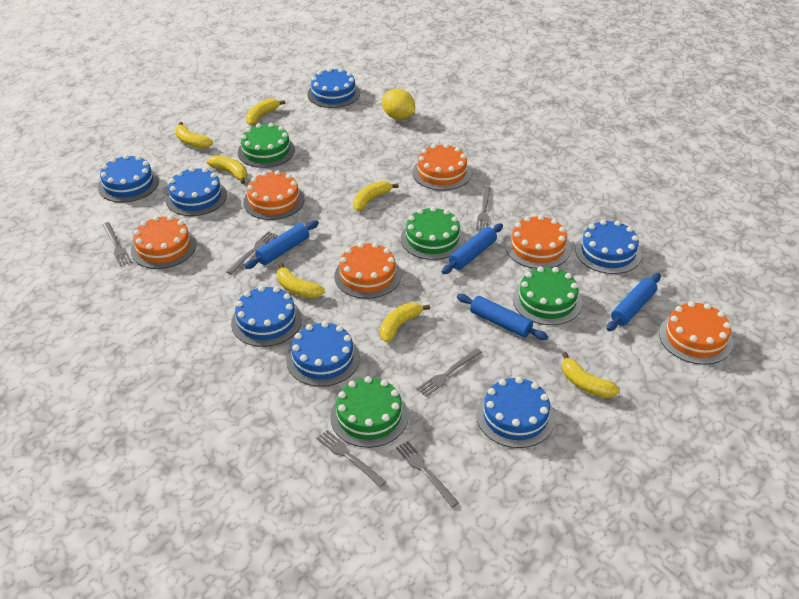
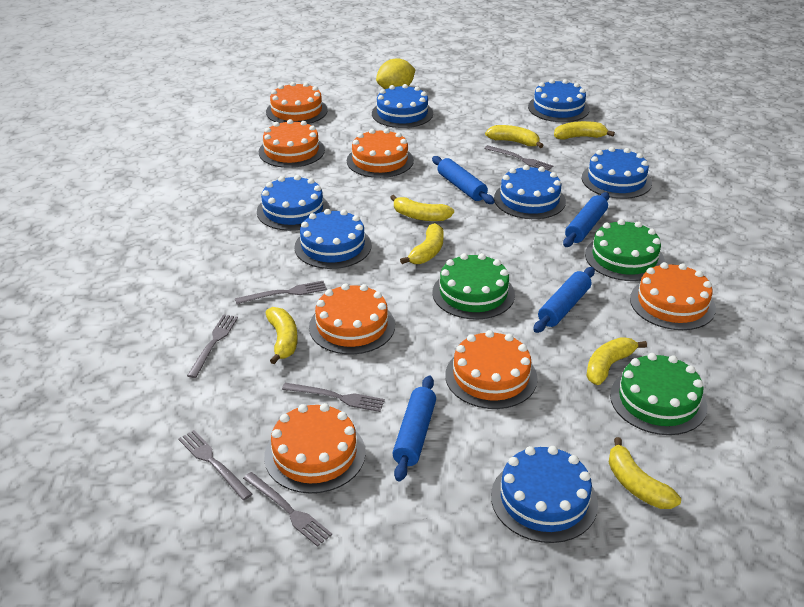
green cake: 4 -> 3
orange cake: 6 -> 7

